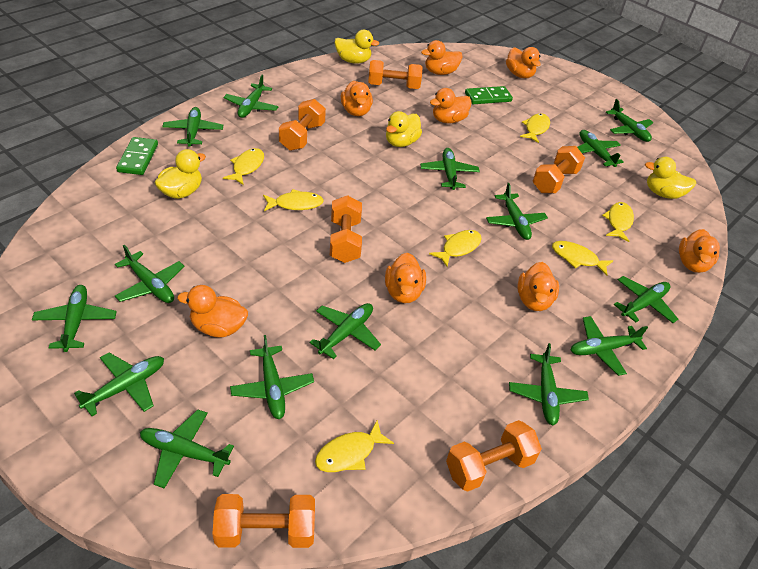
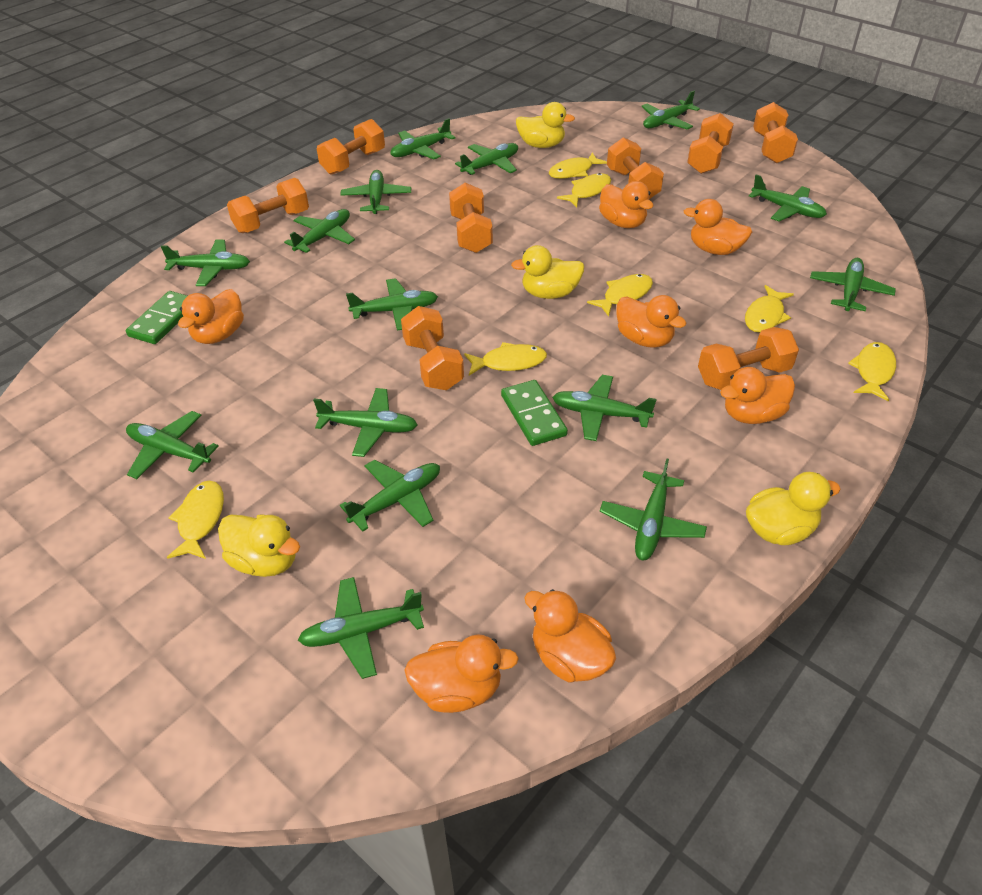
orange duck: 8 -> 7
orange dumbbell: 6 -> 8

